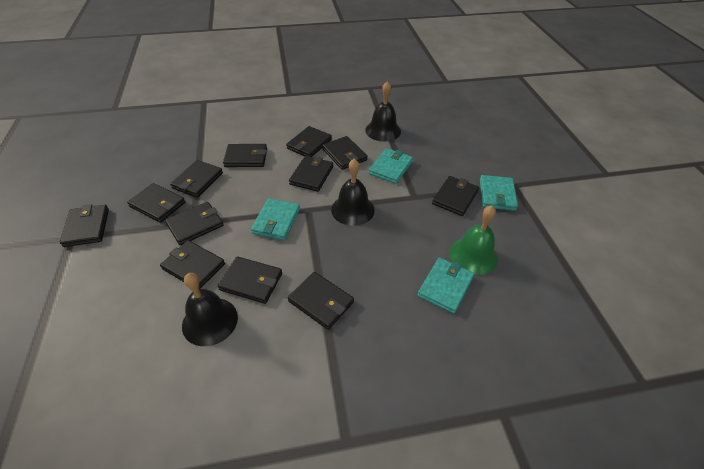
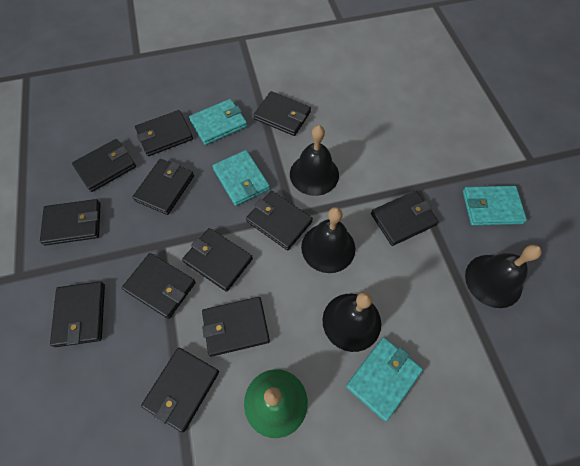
black bell: 3 -> 4

